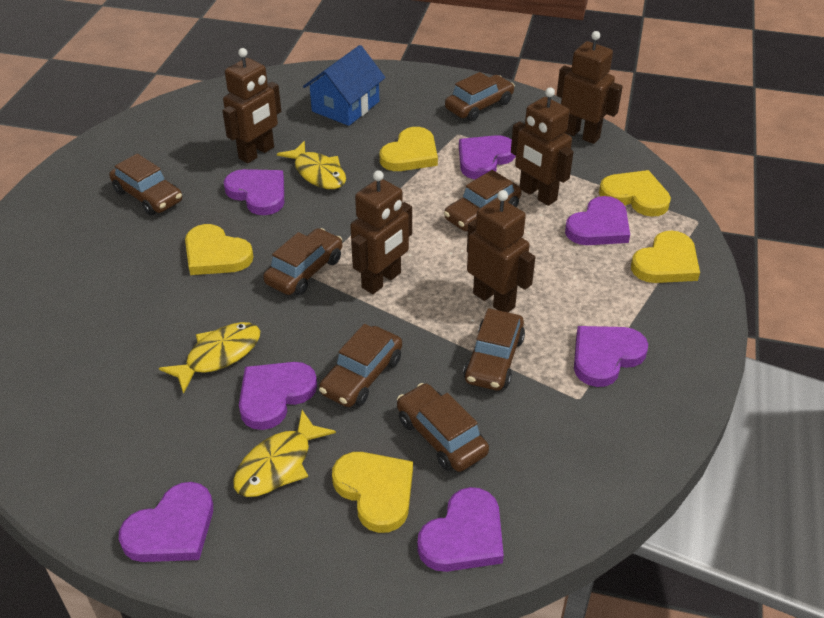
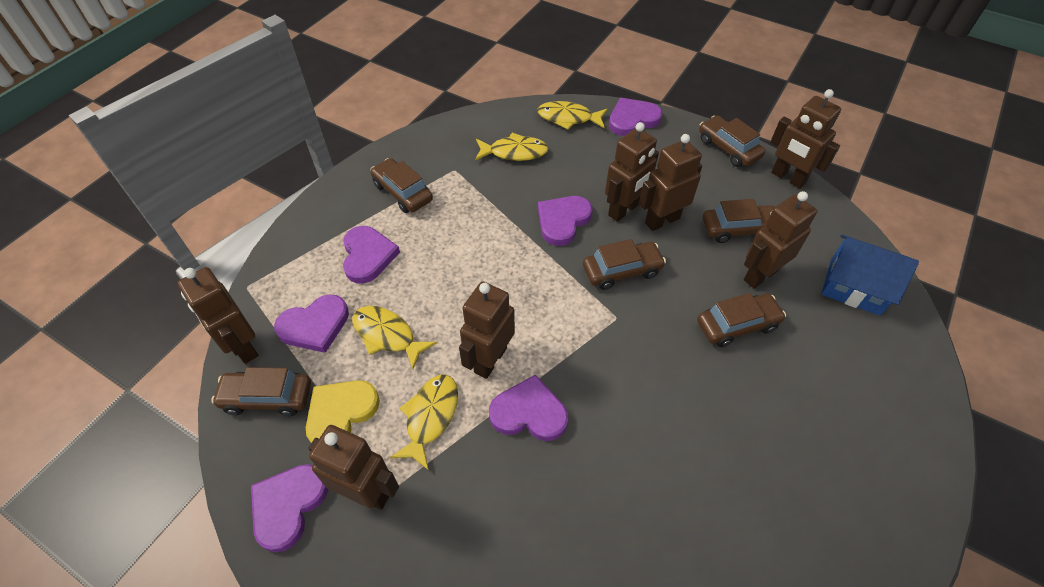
brown car: 7 -> 6
brown robot: 5 -> 7
purple heart: 7 -> 6
yellow fish: 3 -> 4
yellow heart: 5 -> 1

